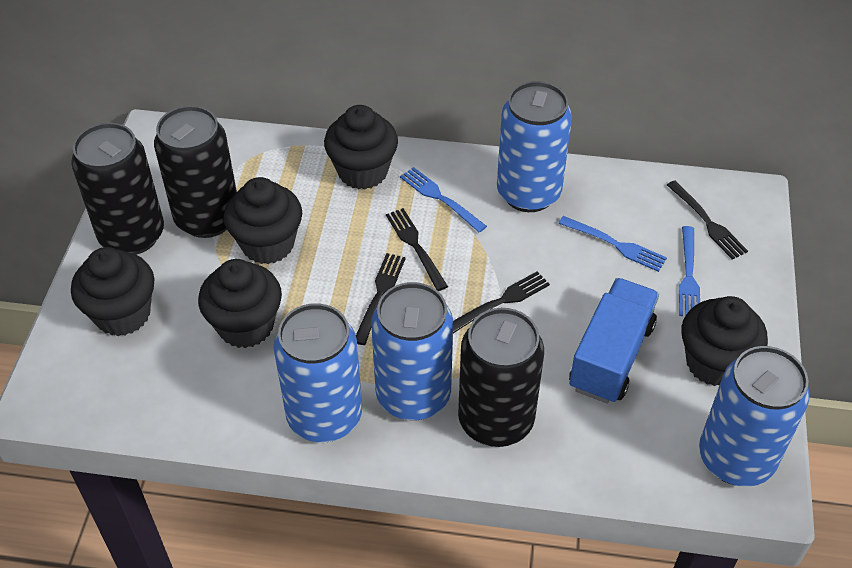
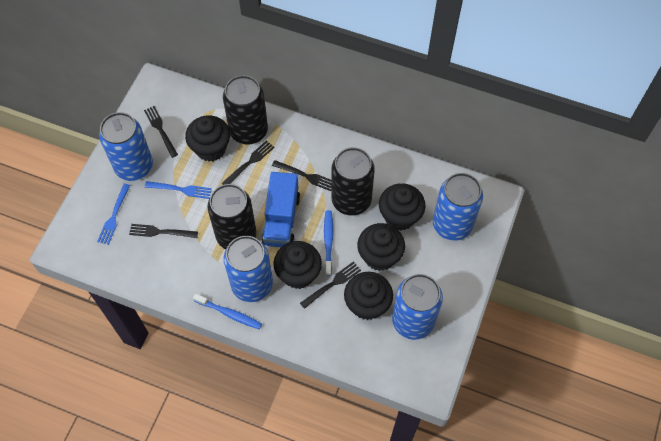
black fork: 4 -> 5
blue fork: 3 -> 2
blue toothbrush: 0 -> 2

